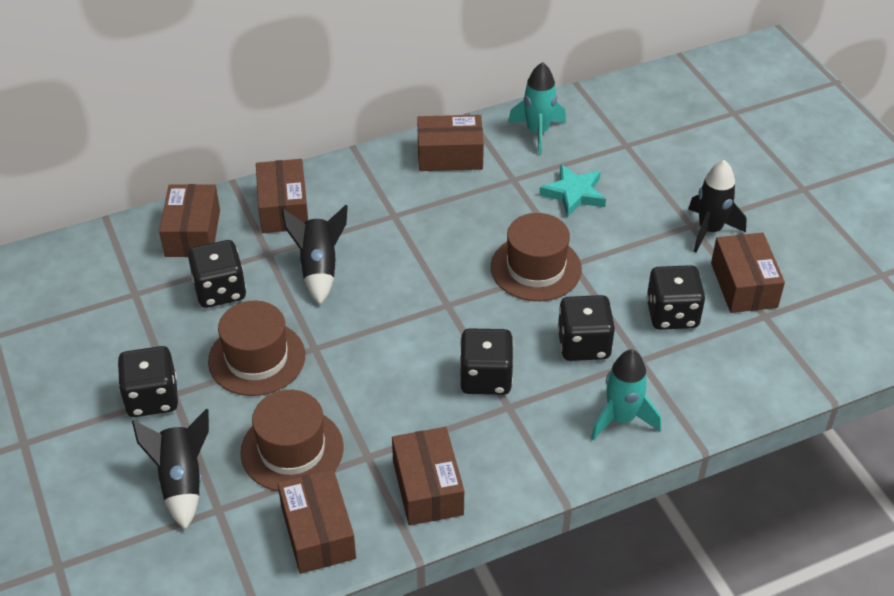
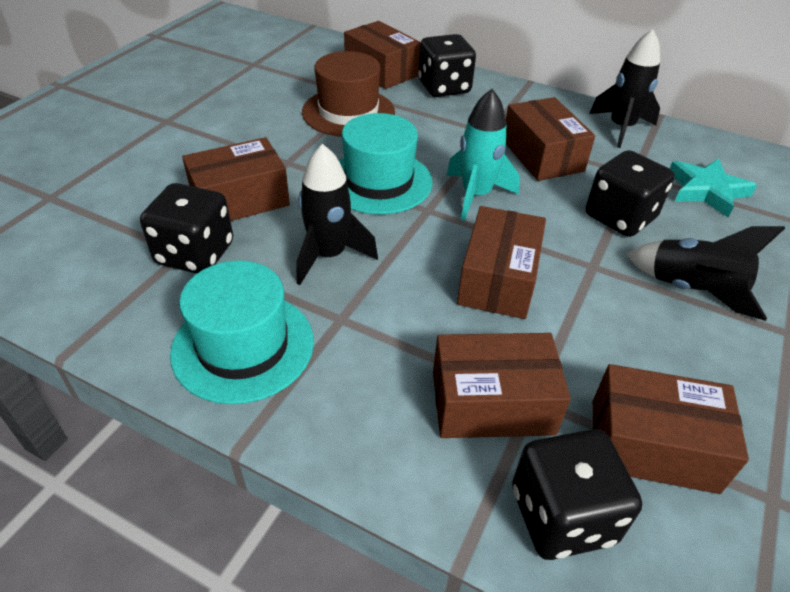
black dice: 5 -> 4
brown hat: 3 -> 1
turquoise hat: 0 -> 2
turquoise rocket: 2 -> 1

